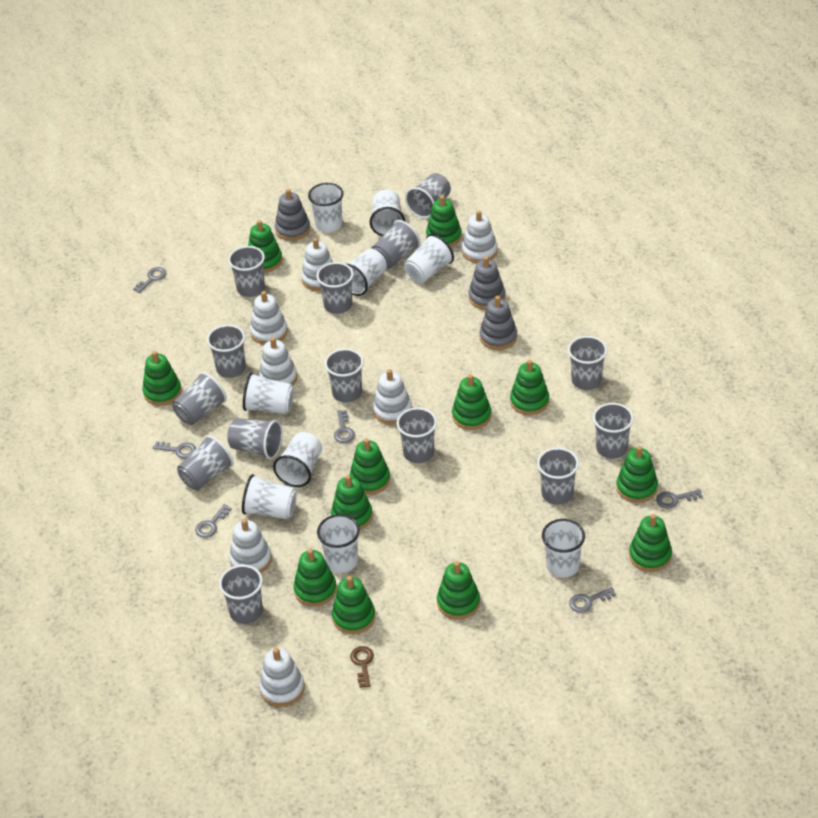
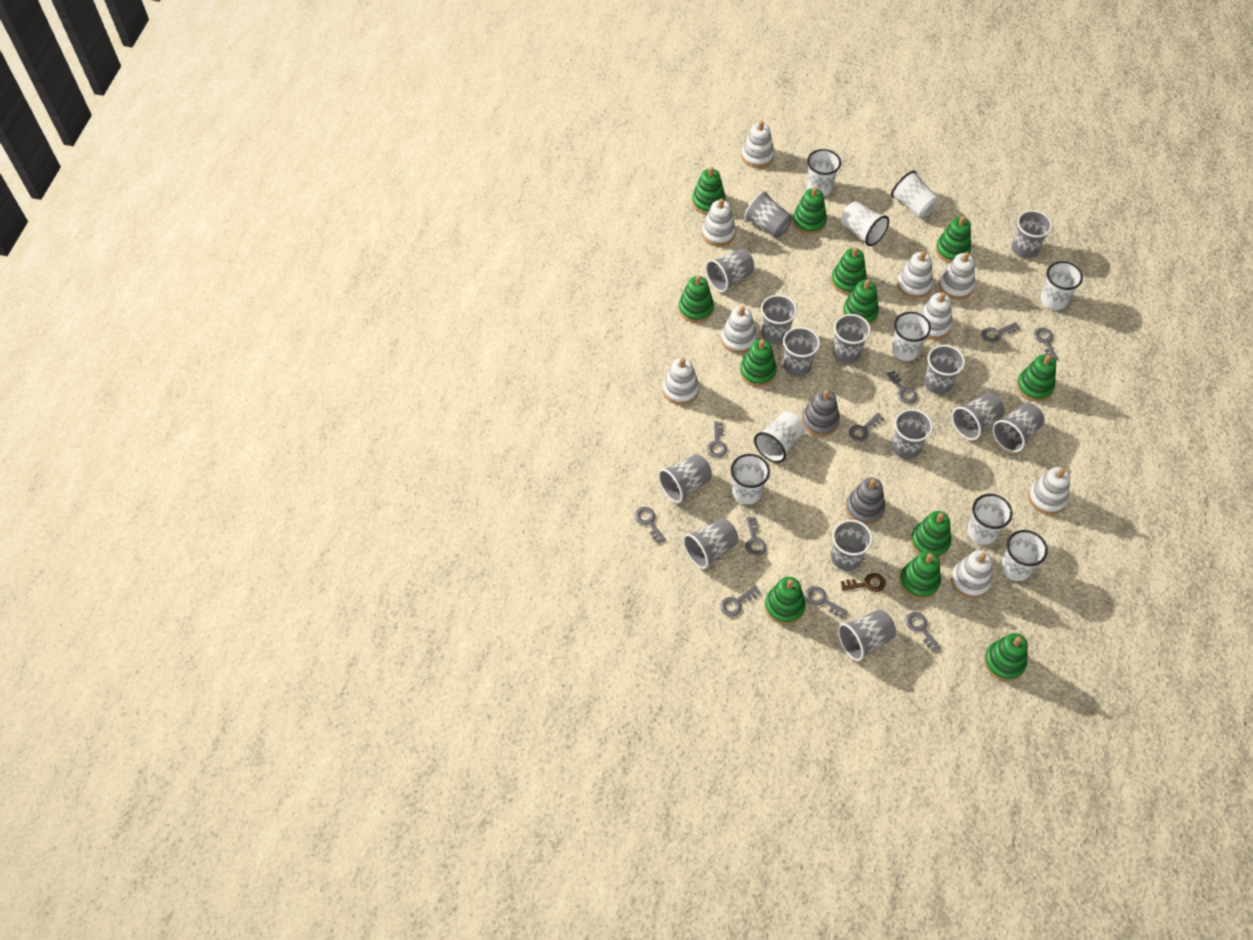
grey key: 6 -> 10
grey stacking toy: 3 -> 2
white stacking toy: 7 -> 9

